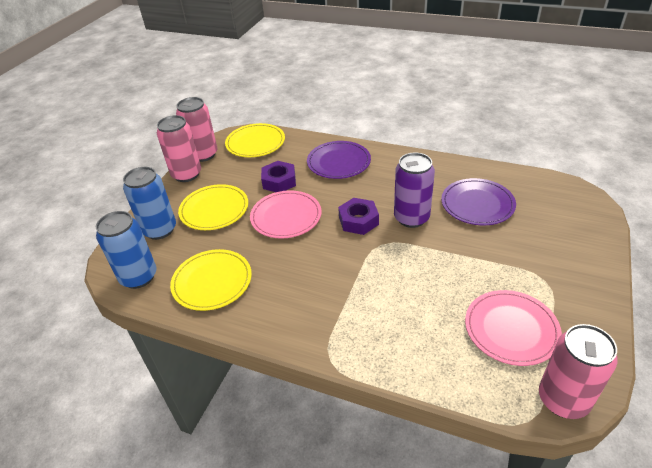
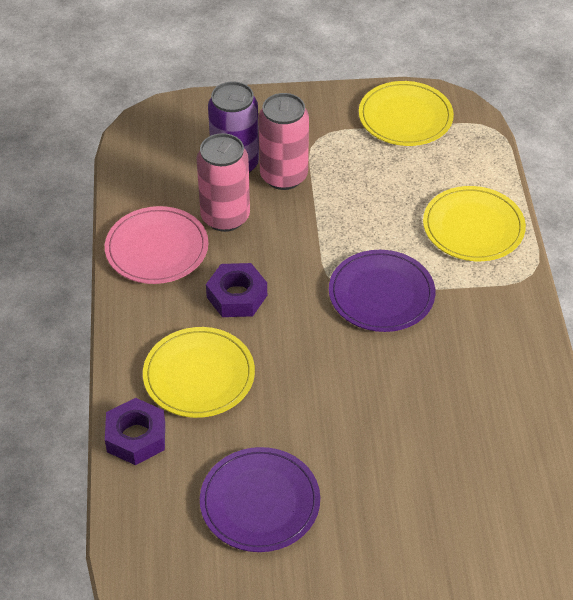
blue can: 2 -> 0
pink can: 3 -> 2
pink plate: 2 -> 1

